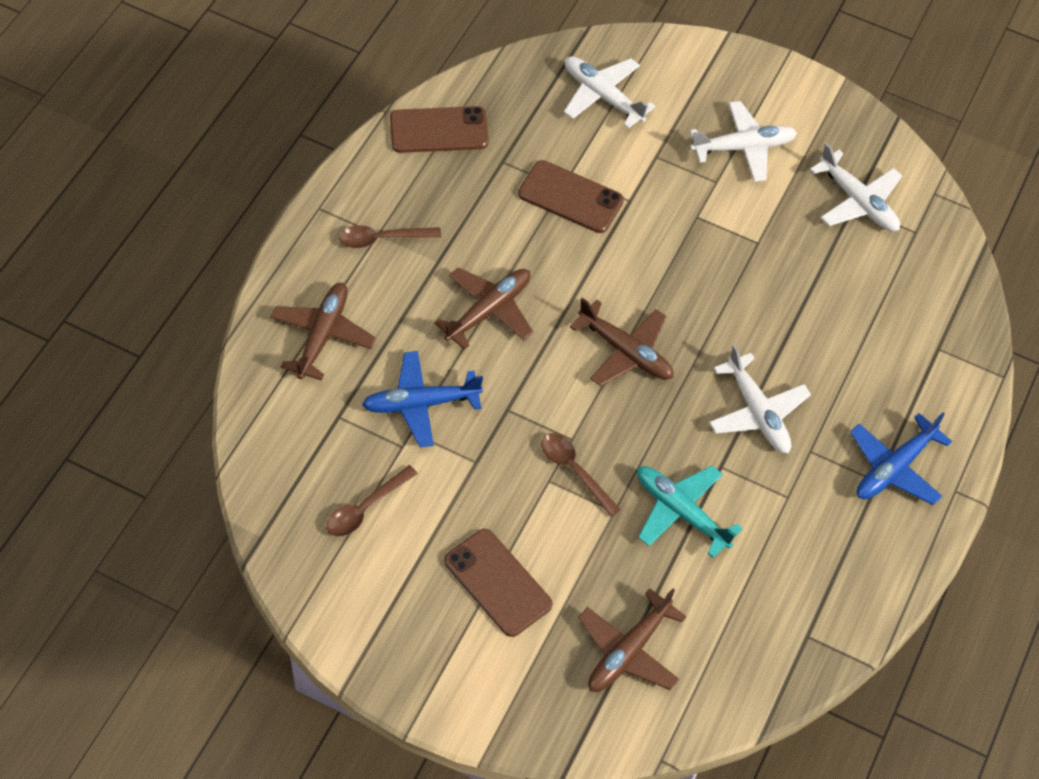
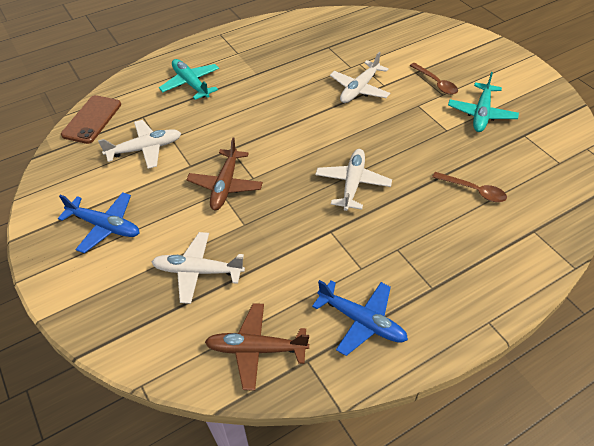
brown phone: 3 -> 1
brown plane: 4 -> 2
brown spoon: 3 -> 2
turquoise plane: 1 -> 2

